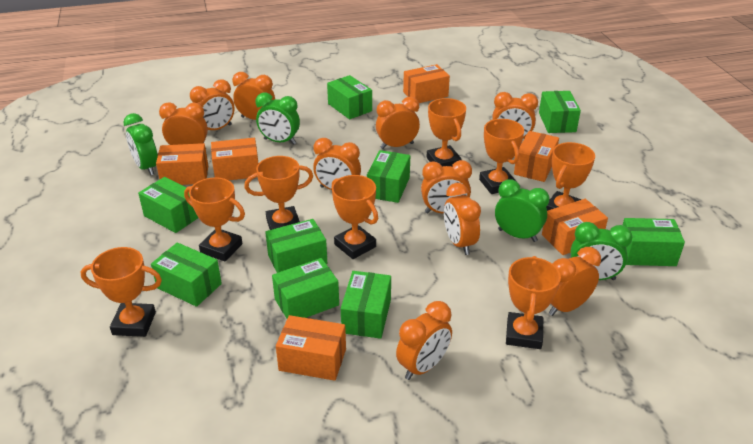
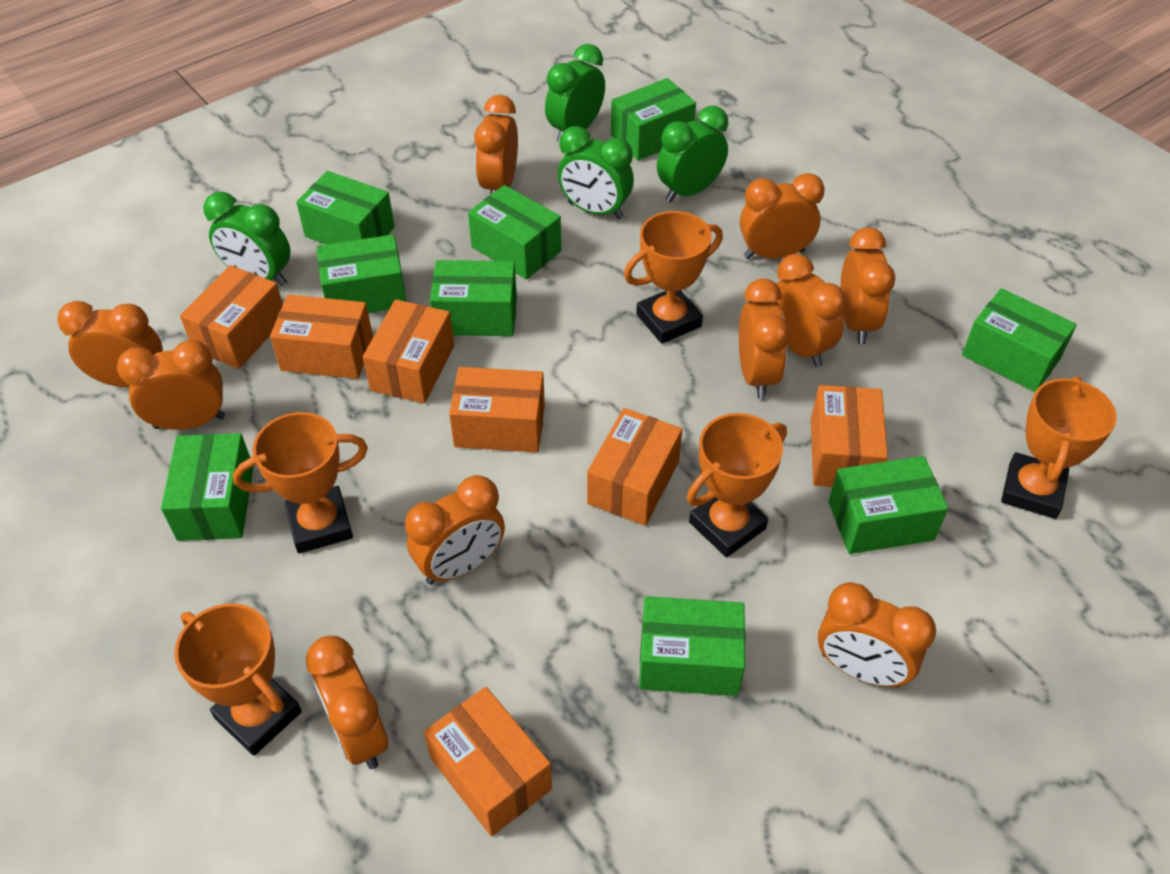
orange box: 6 -> 7
orange trophy: 8 -> 5

